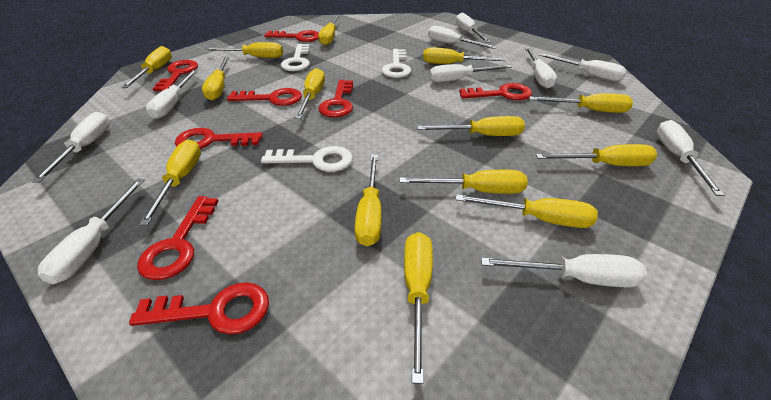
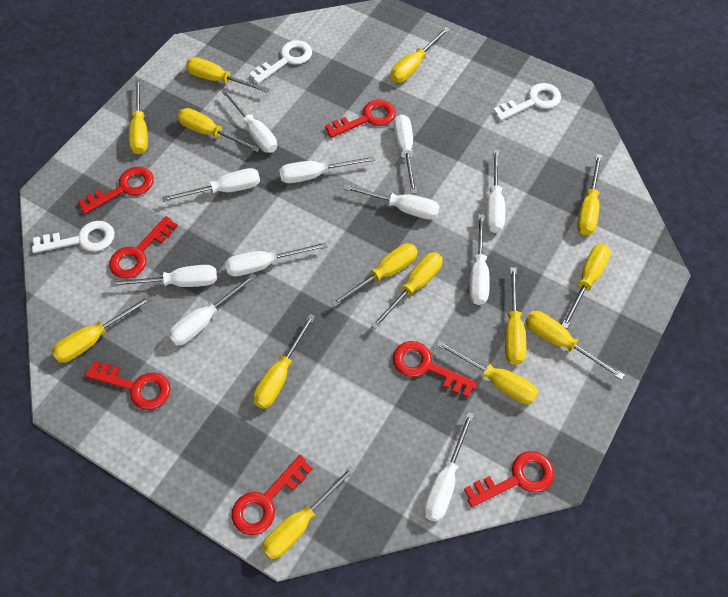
red key: 8 -> 7
white screwdriver: 10 -> 11

